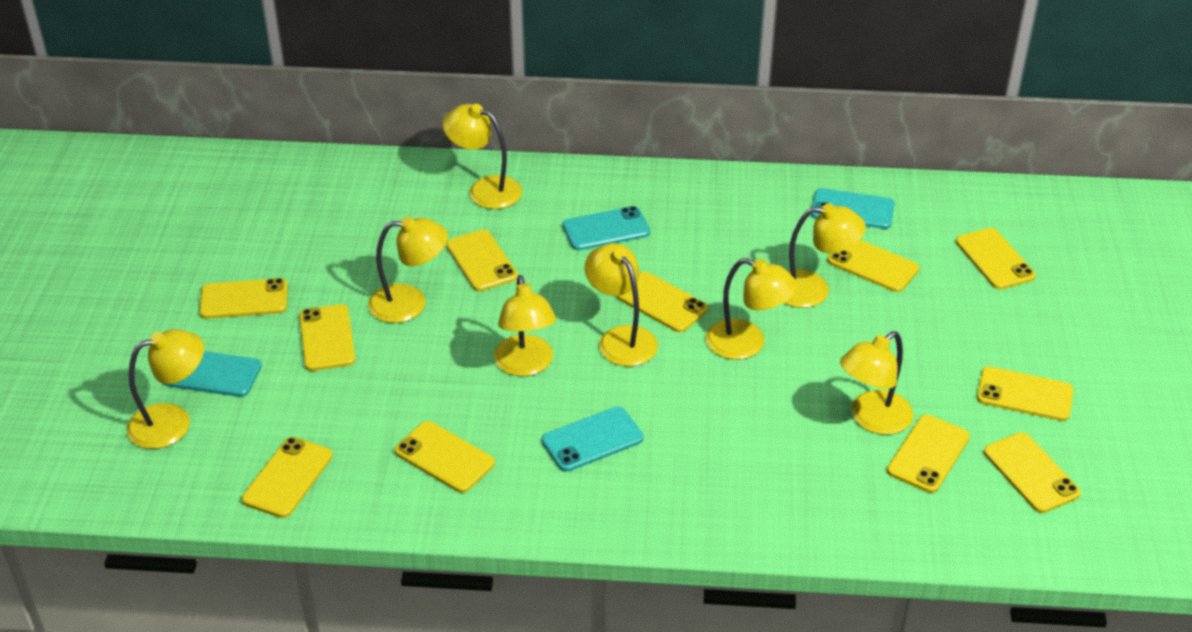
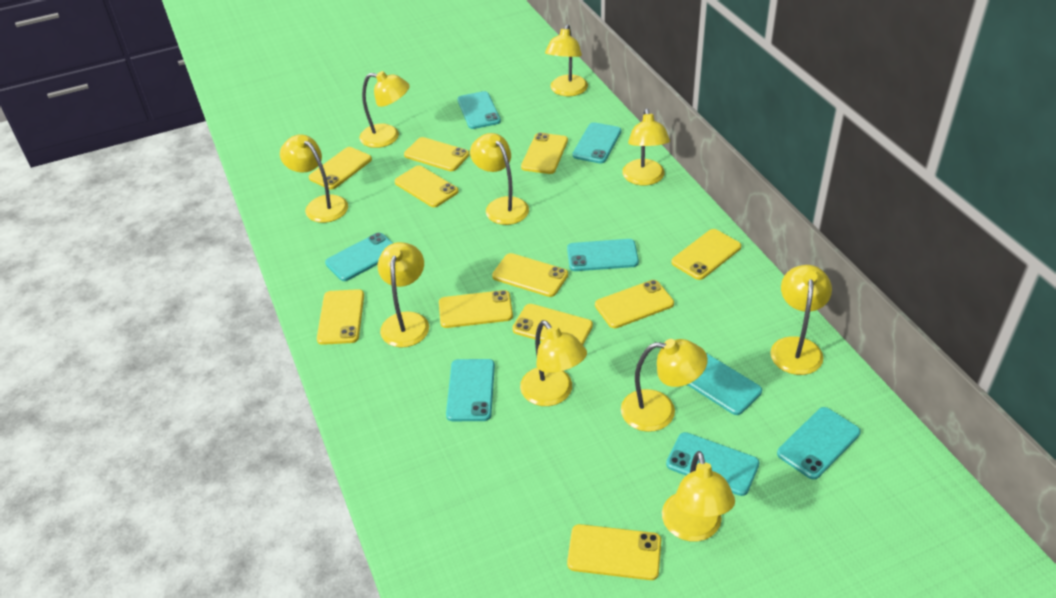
turquoise phone: 4 -> 8
yellow lamp: 8 -> 10

